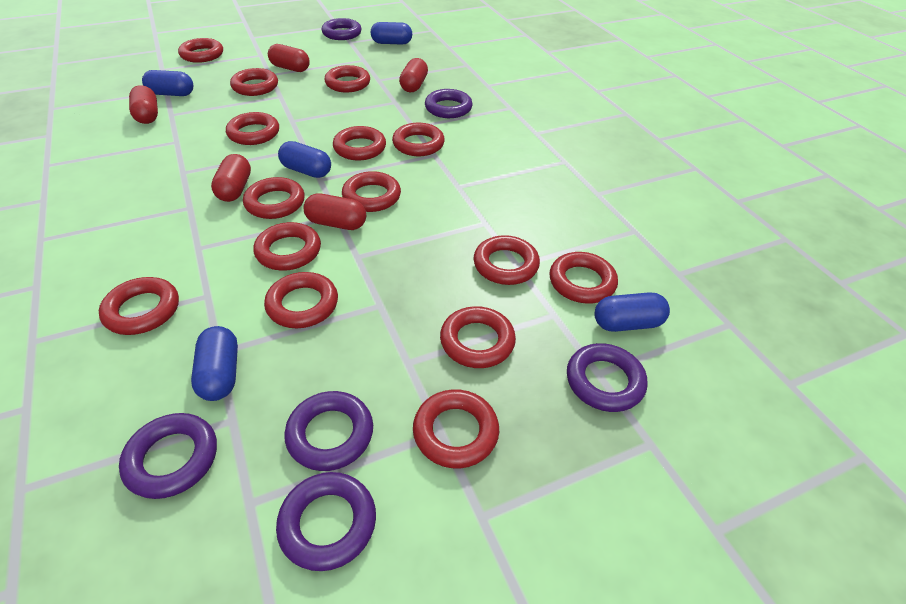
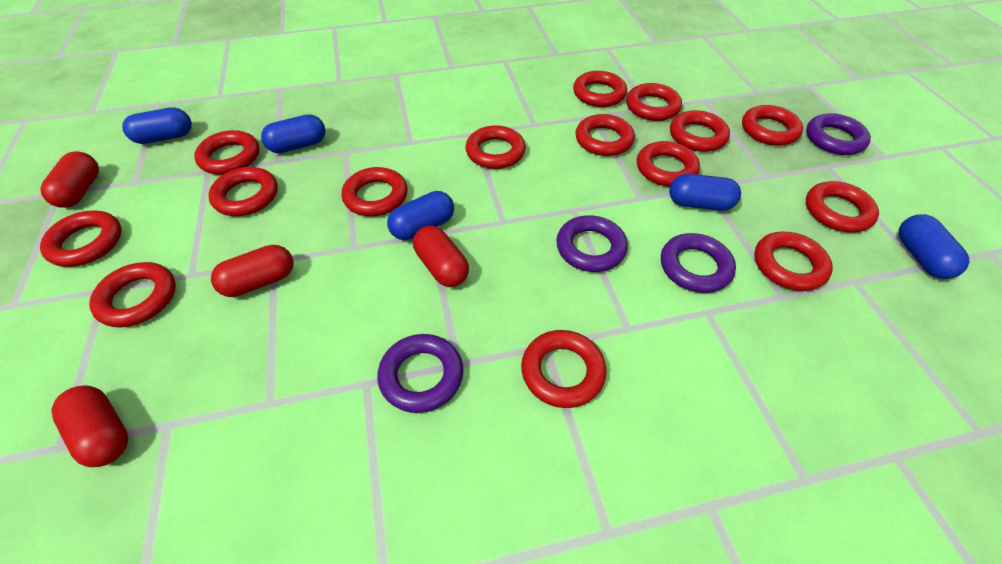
purple ring: 6 -> 4
red capsule: 5 -> 4

